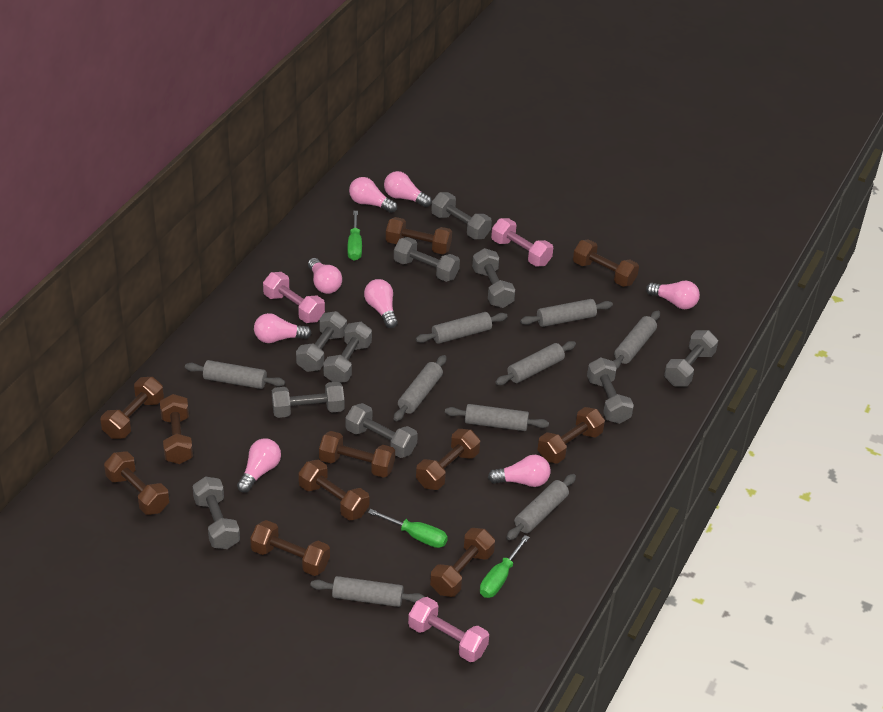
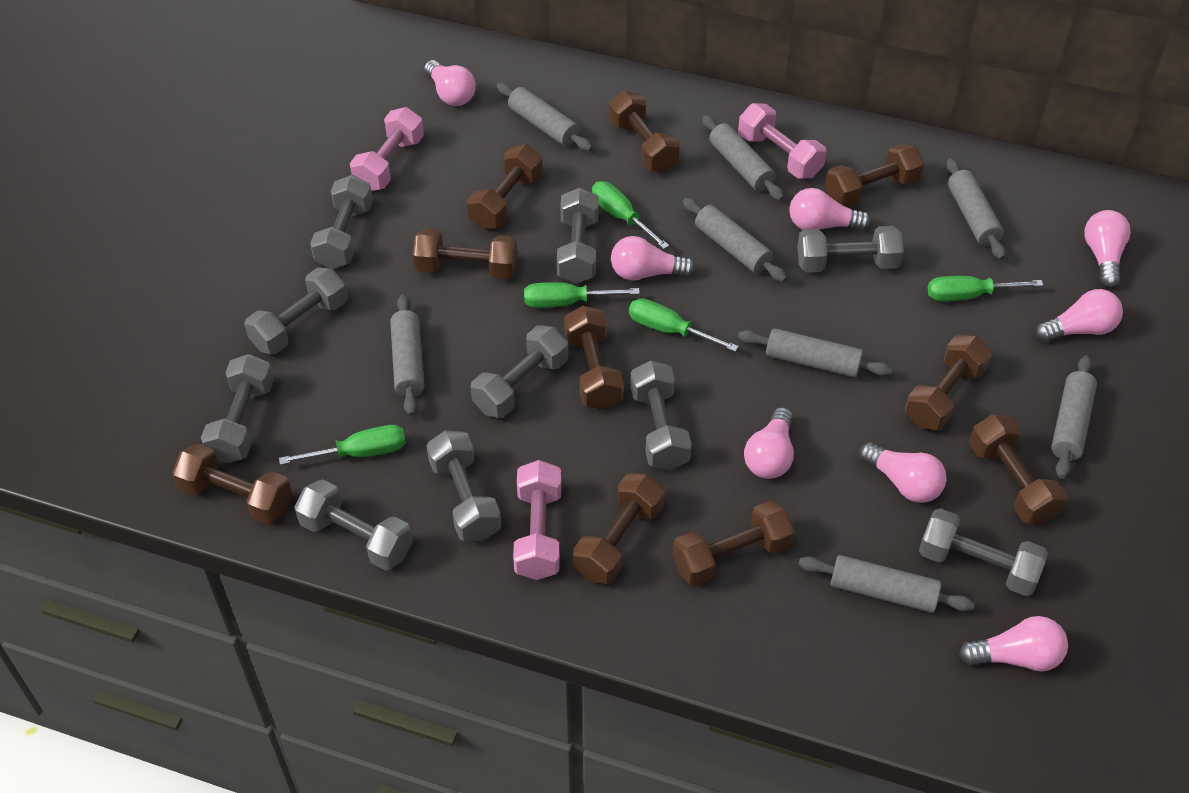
brown dumbbell: 11 -> 10
green screwdriver: 3 -> 5
grey rolling pin: 9 -> 8

